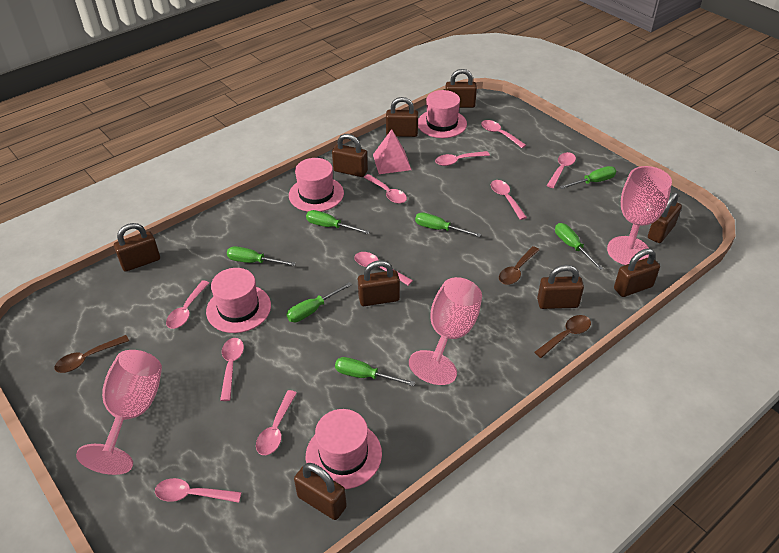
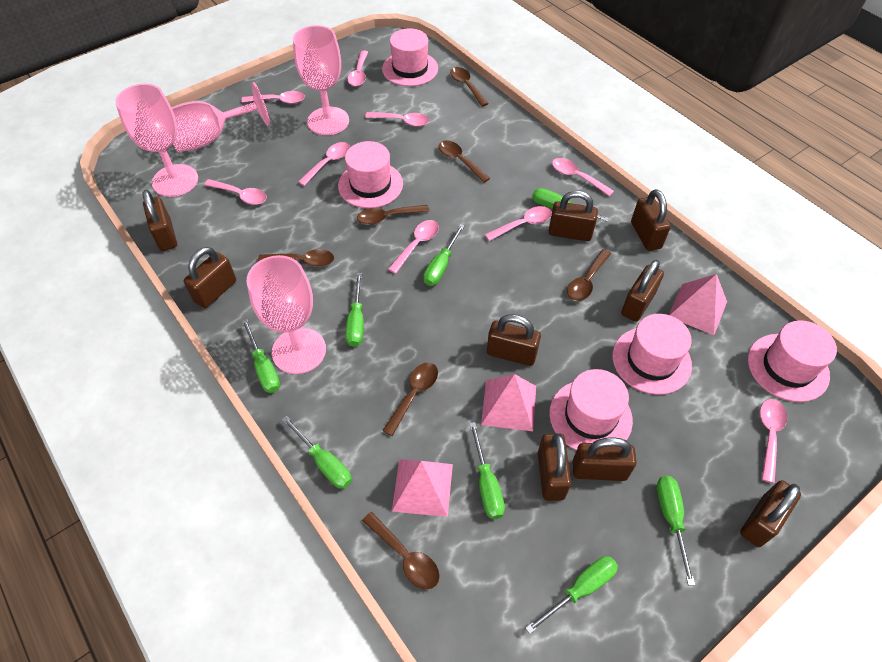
brown spoon: 3 -> 7
green screwdriver: 7 -> 8
pink goblet: 3 -> 4
pink hat: 4 -> 5
pink pyramid: 1 -> 3
pink spoon: 10 -> 9

